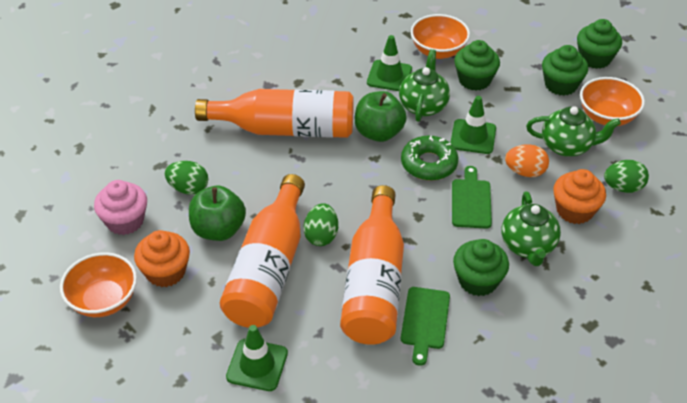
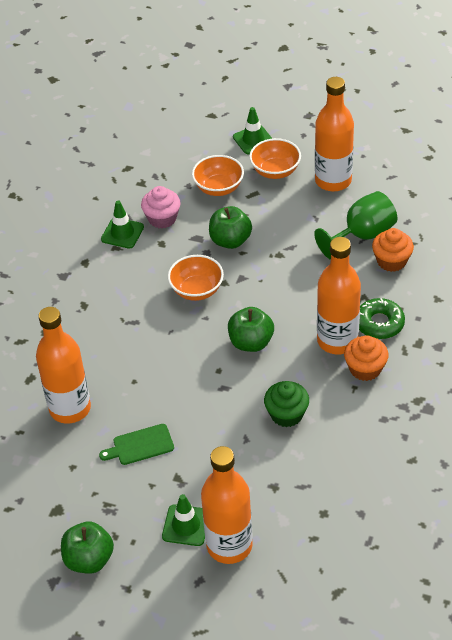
green apple: 2 -> 3
green cupcake: 4 -> 1
green cutting board: 2 -> 1
green egg: 3 -> 0
green goblet: 0 -> 1
green teapot: 3 -> 0
orange bottle: 3 -> 4
orange egg: 1 -> 0

